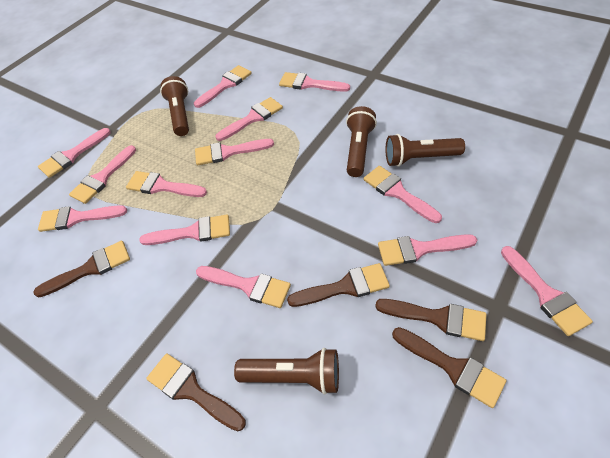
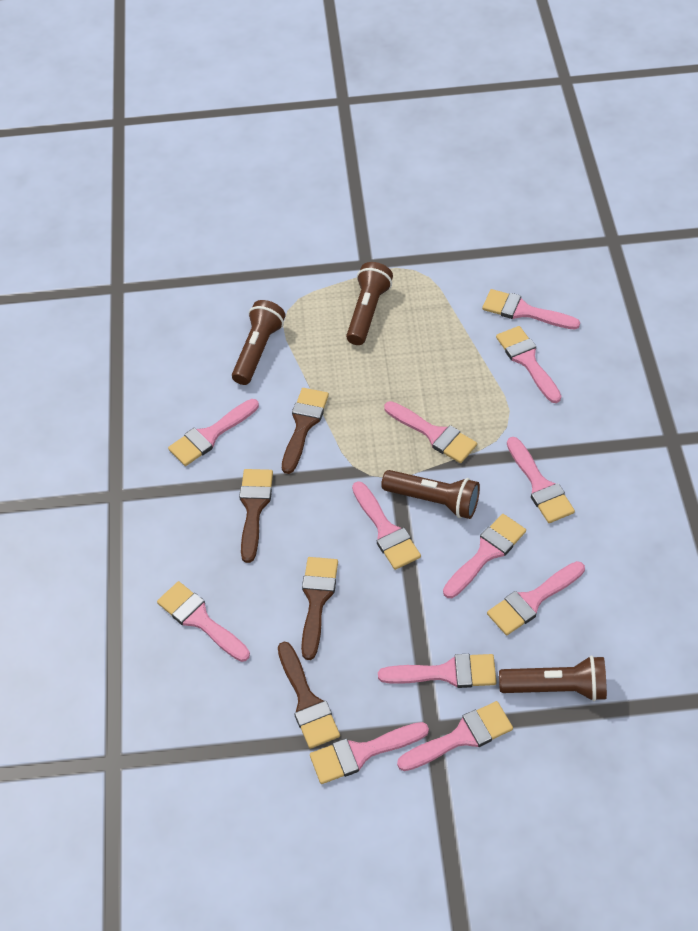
brown brush: 5 -> 4
pink brush: 13 -> 12

